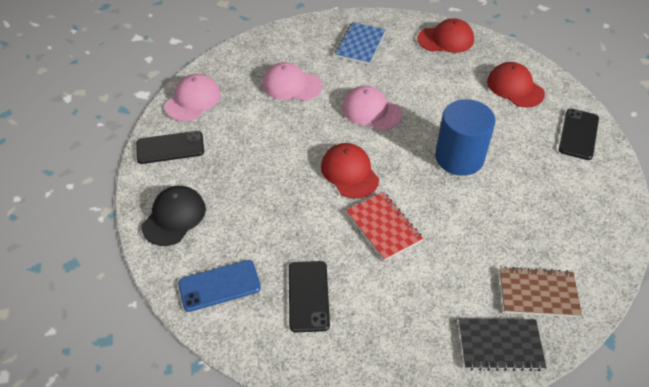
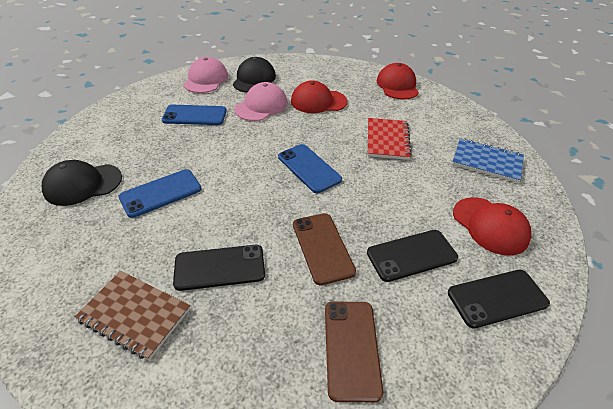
black cap: 1 -> 2
black notebook: 1 -> 0
blue cylinder: 1 -> 0
blue phone: 1 -> 3
brown phone: 0 -> 2
pink cap: 3 -> 2

